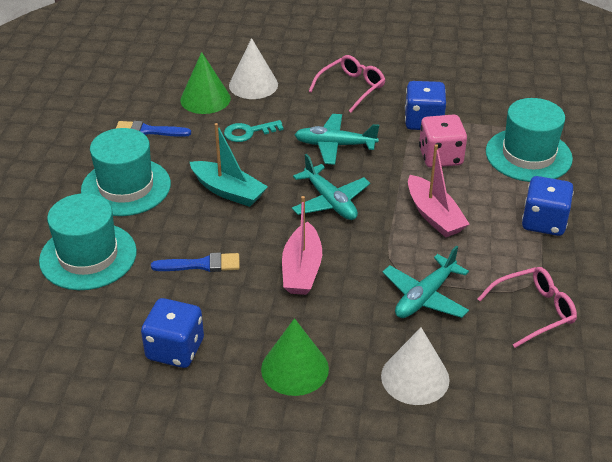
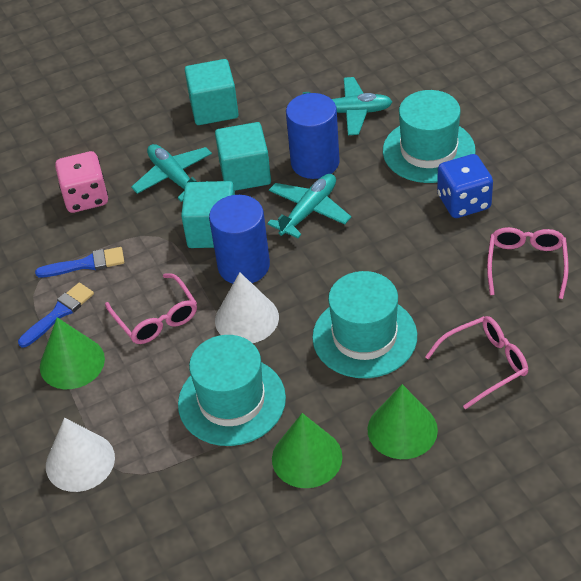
blue cylinder: 0 -> 2
blue dice: 3 -> 1
green cone: 2 -> 3
pink boat: 2 -> 0
pink glasses: 2 -> 3
turquoise boat: 1 -> 0
turquoise cube: 0 -> 3
turquoise key: 1 -> 0

